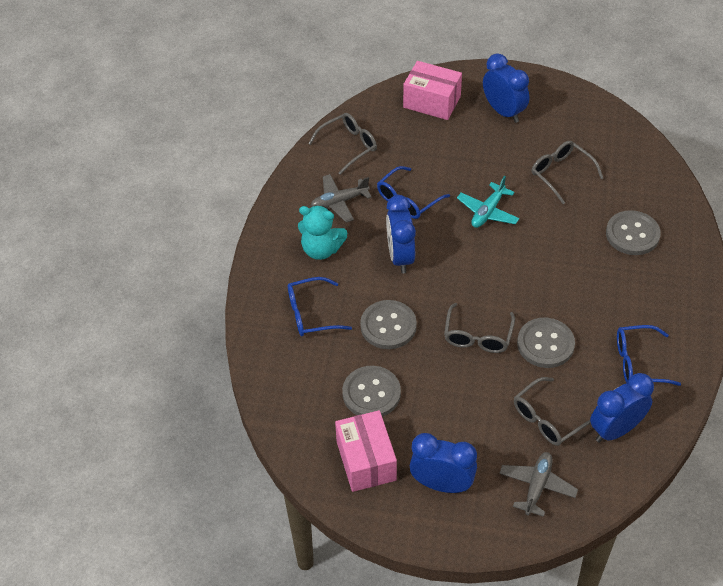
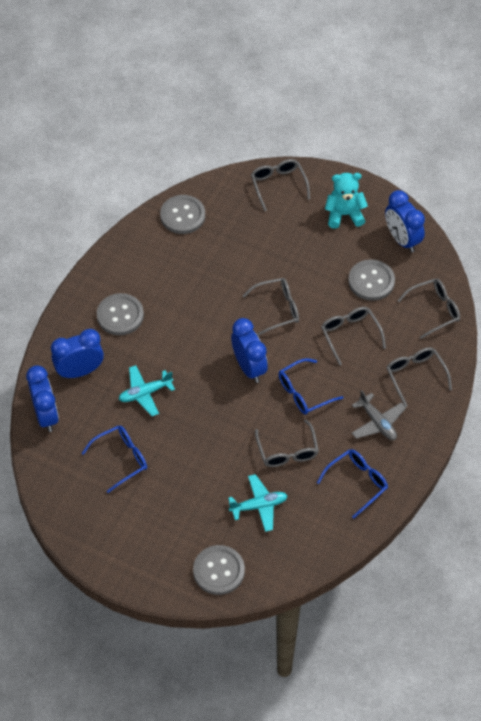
grey glasses: 4 -> 6
grey plane: 2 -> 1
pink box: 2 -> 0
turquoise plane: 1 -> 2

